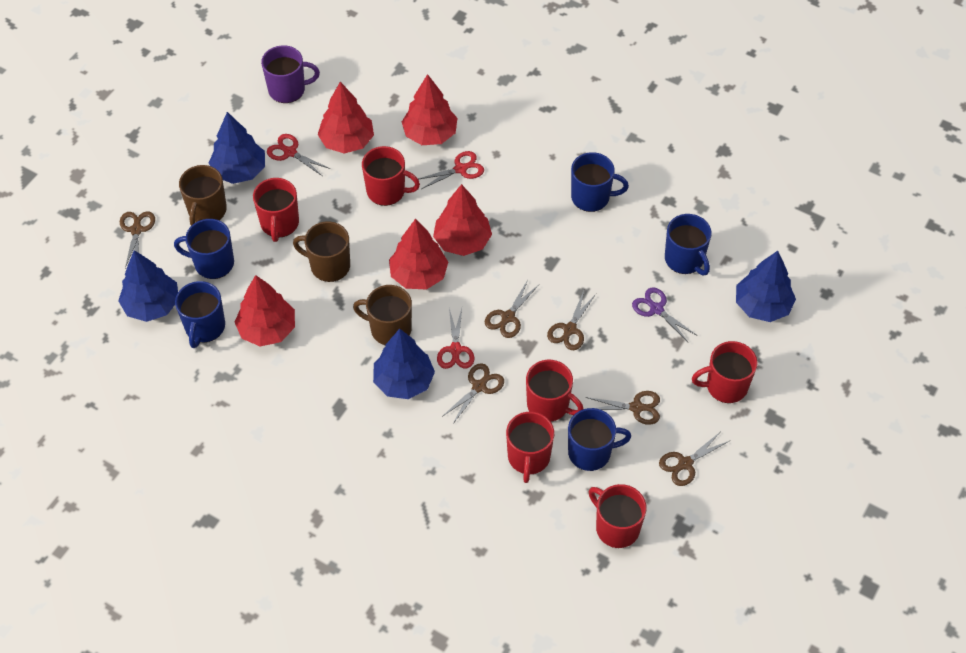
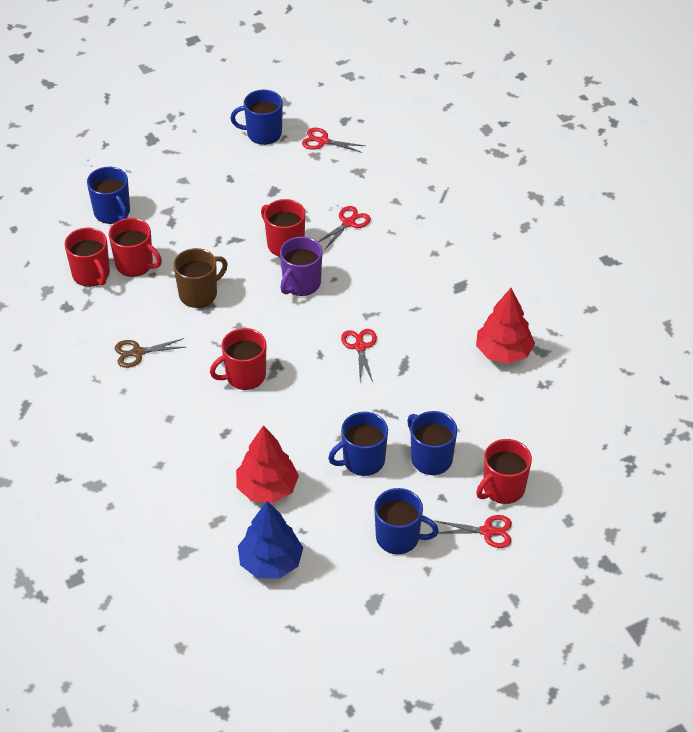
blue tree: 4 -> 1
brown mug: 3 -> 1
brown scissors: 6 -> 1
purple scissors: 1 -> 0
red mug: 6 -> 5
red scissors: 3 -> 4
red tree: 5 -> 2

